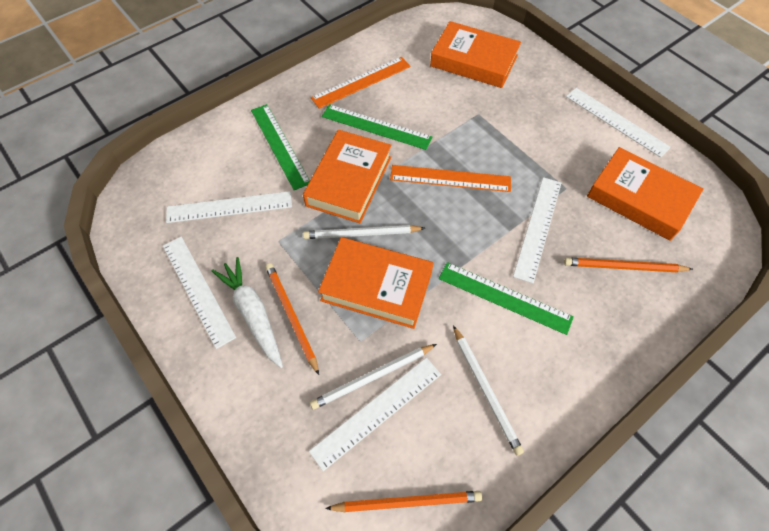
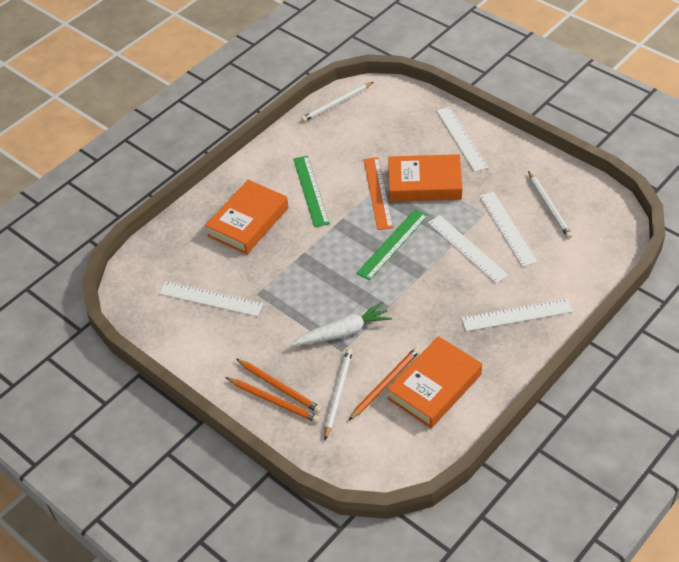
green ruler: 3 -> 2
orange book: 4 -> 3
orange ruler: 2 -> 1

